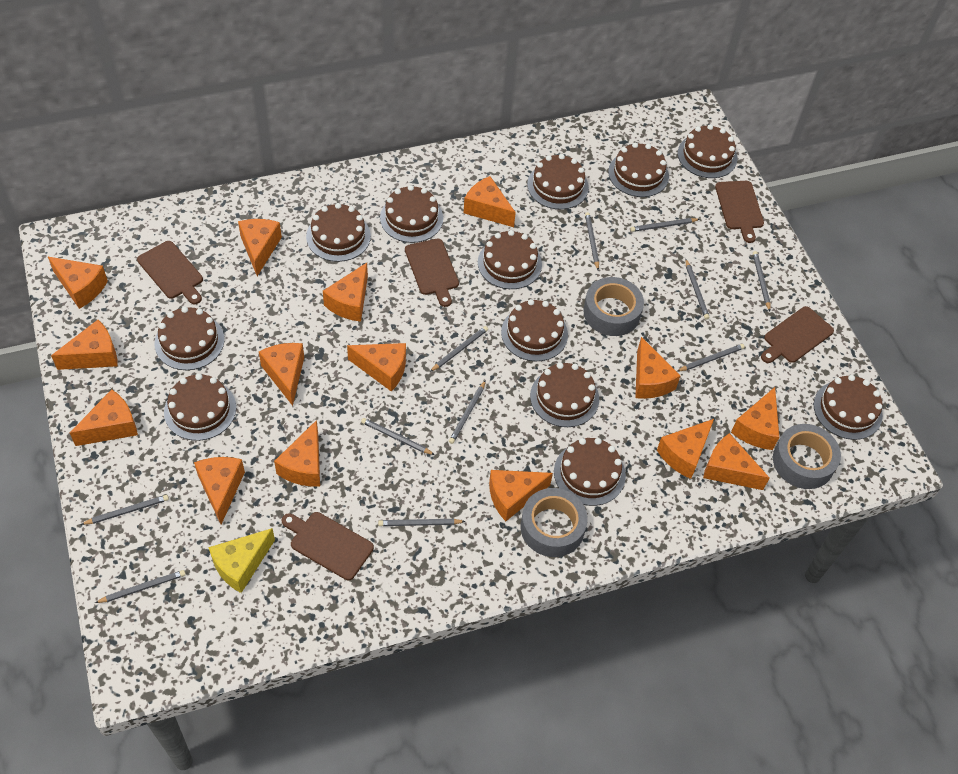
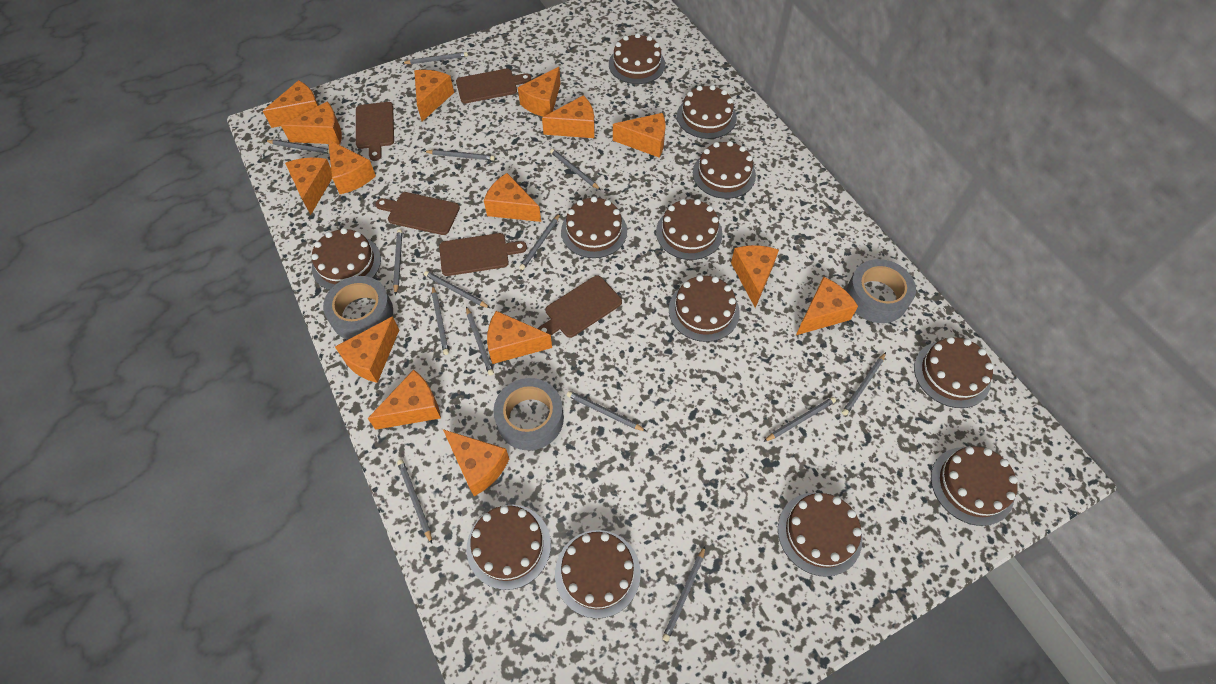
grey pencil: 11 -> 14
yellow cheese: 1 -> 0

